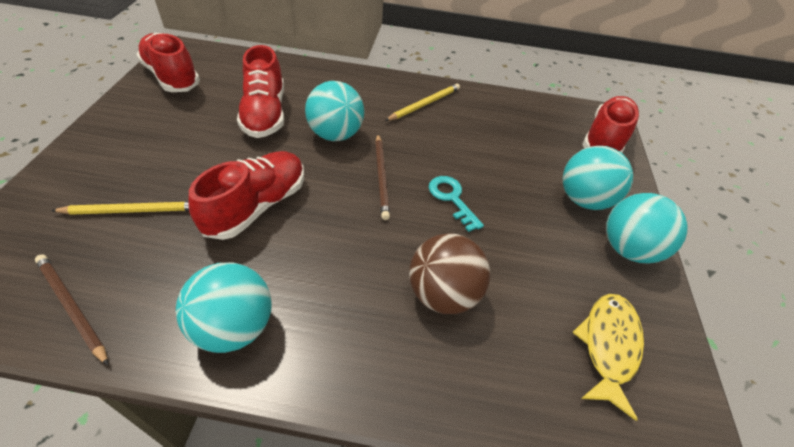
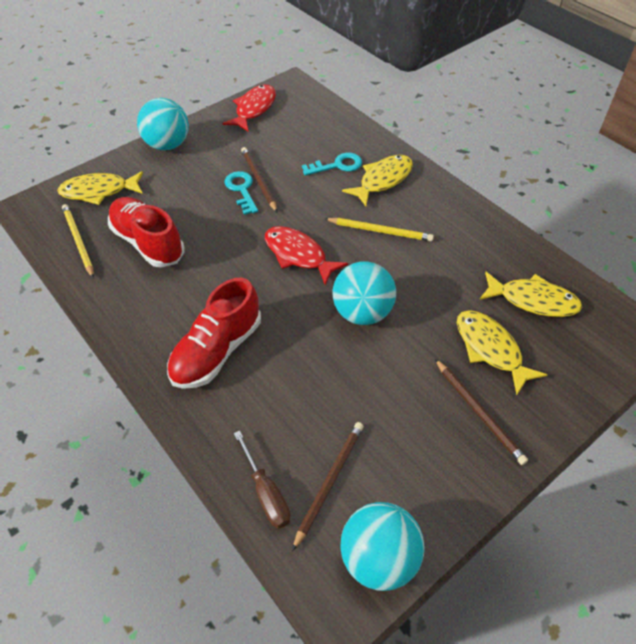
brown ball: 1 -> 0
brown pencil: 2 -> 3
brown screwdriver: 0 -> 1
red fish: 0 -> 2
red shoe: 4 -> 2
turquoise ball: 4 -> 3
turquoise key: 1 -> 2
yellow fish: 1 -> 4

